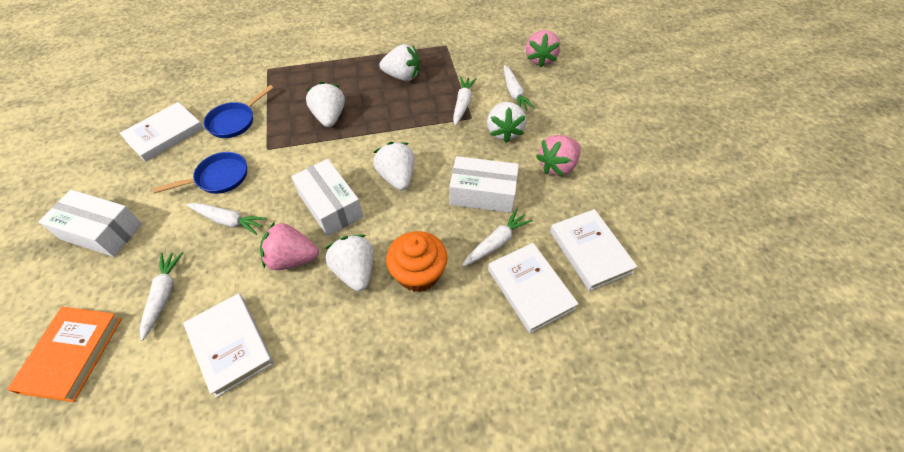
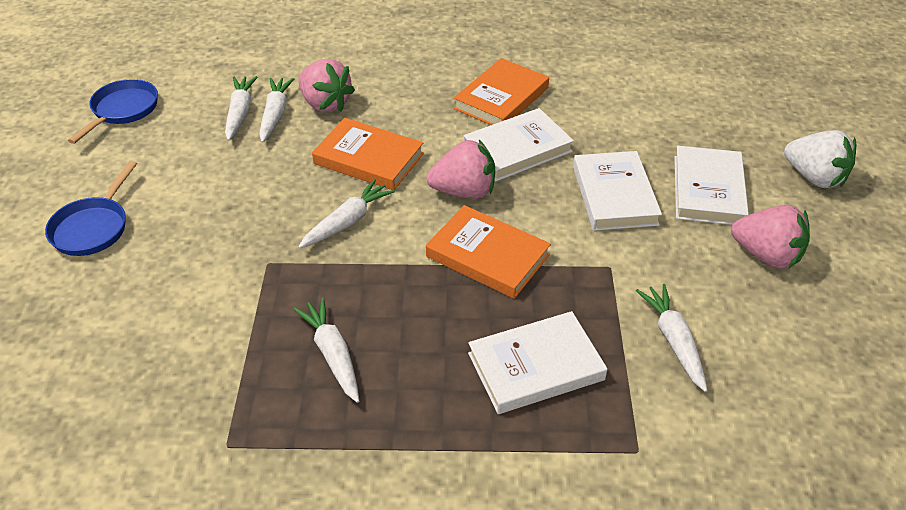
orange book: 1 -> 3
orange cupcake: 1 -> 0
white box: 3 -> 0
white strawberry: 5 -> 1

